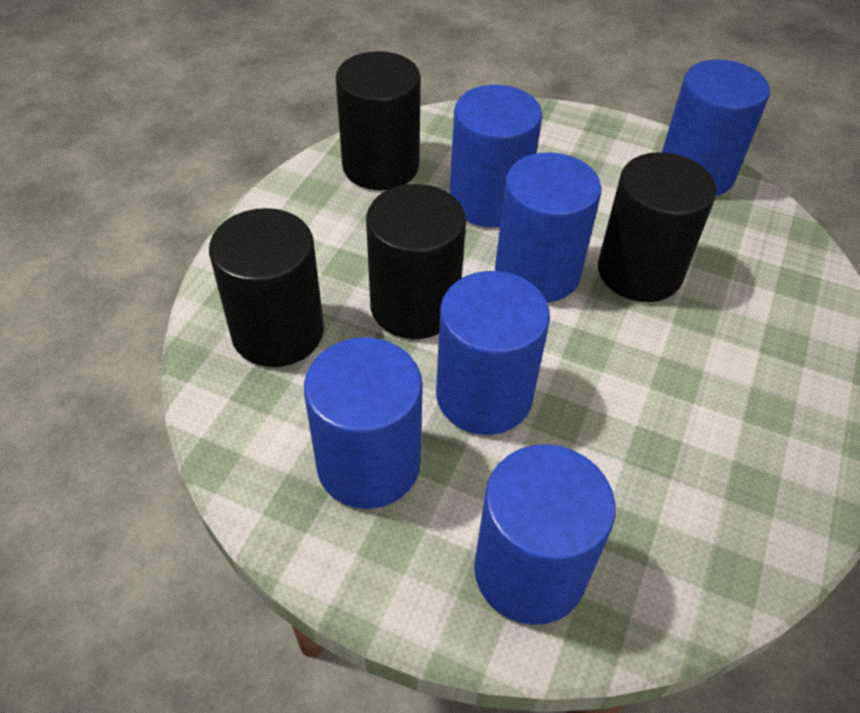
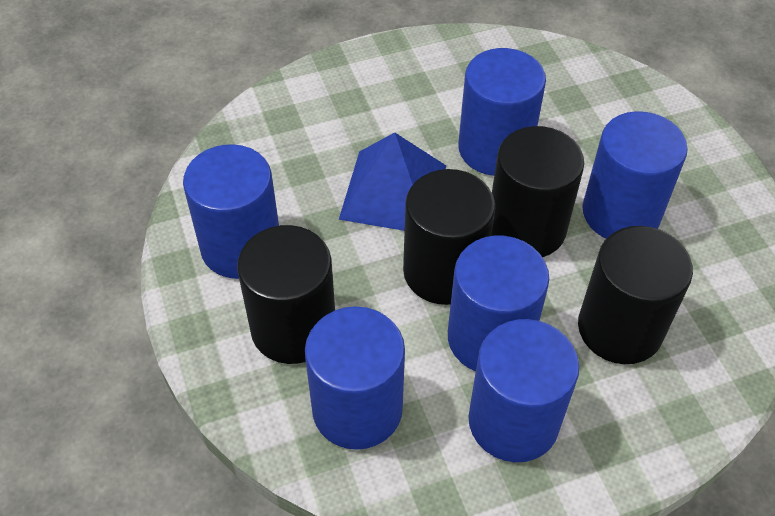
blue pyramid: 0 -> 1

